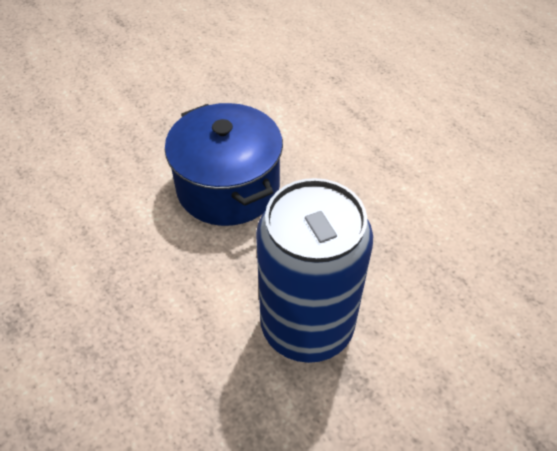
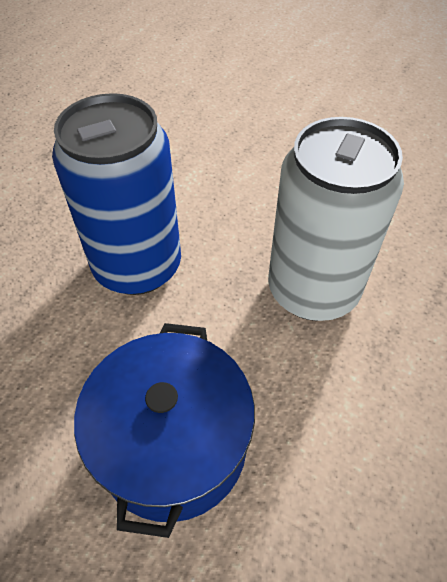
white can: 0 -> 1

